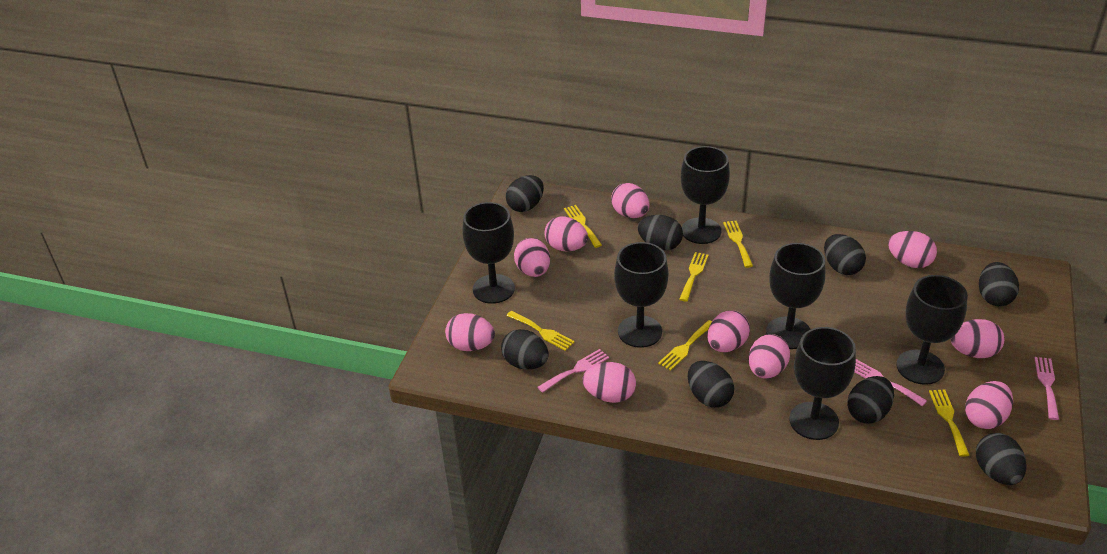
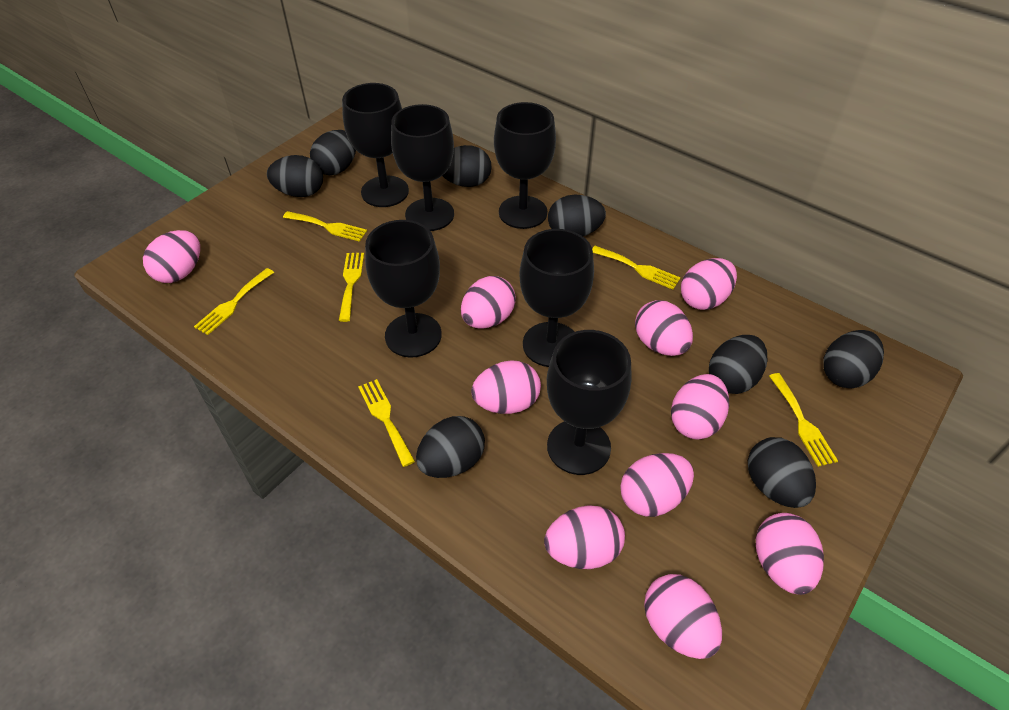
pink fork: 3 -> 0

